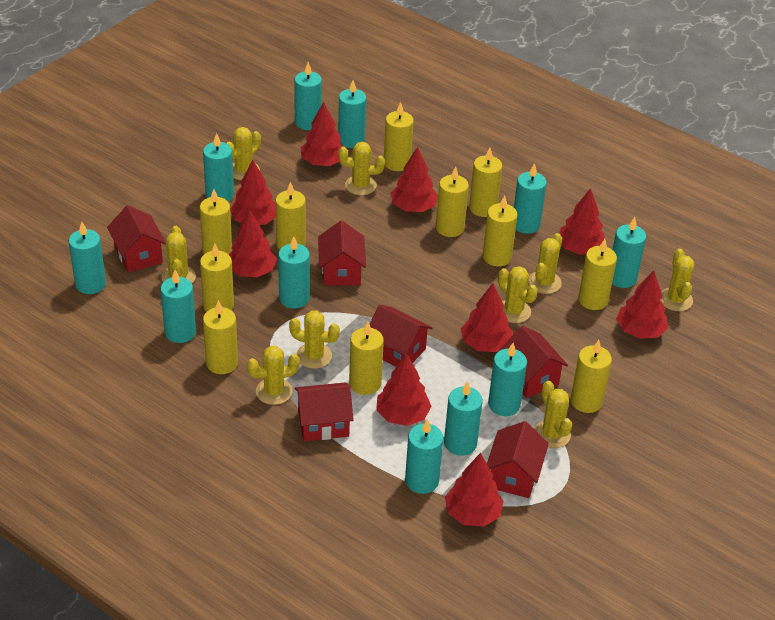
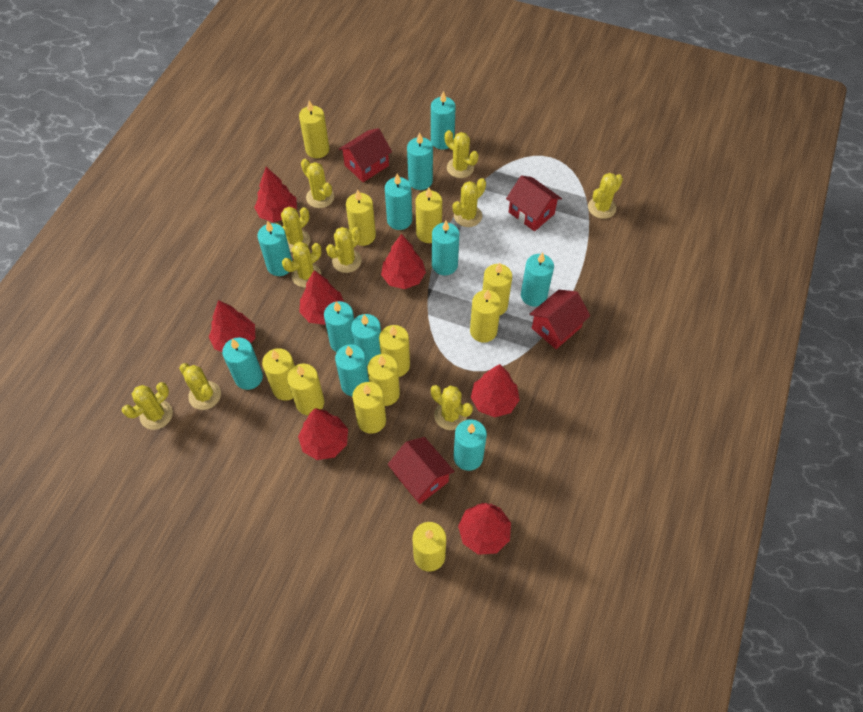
red house: 6 -> 4
red tree: 9 -> 7
yellow cactus: 9 -> 10

